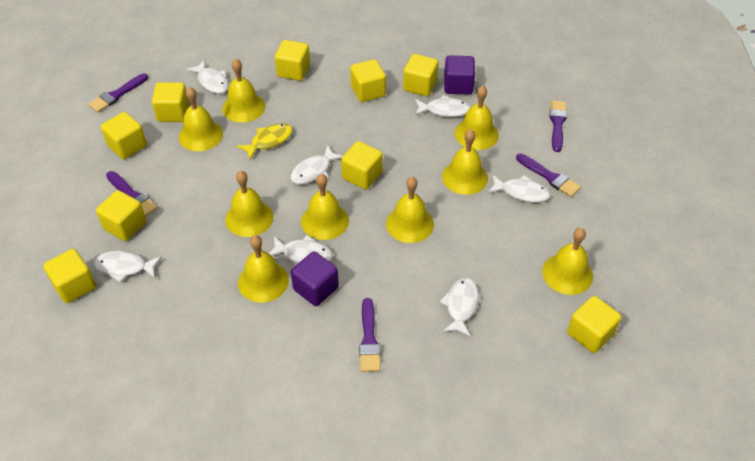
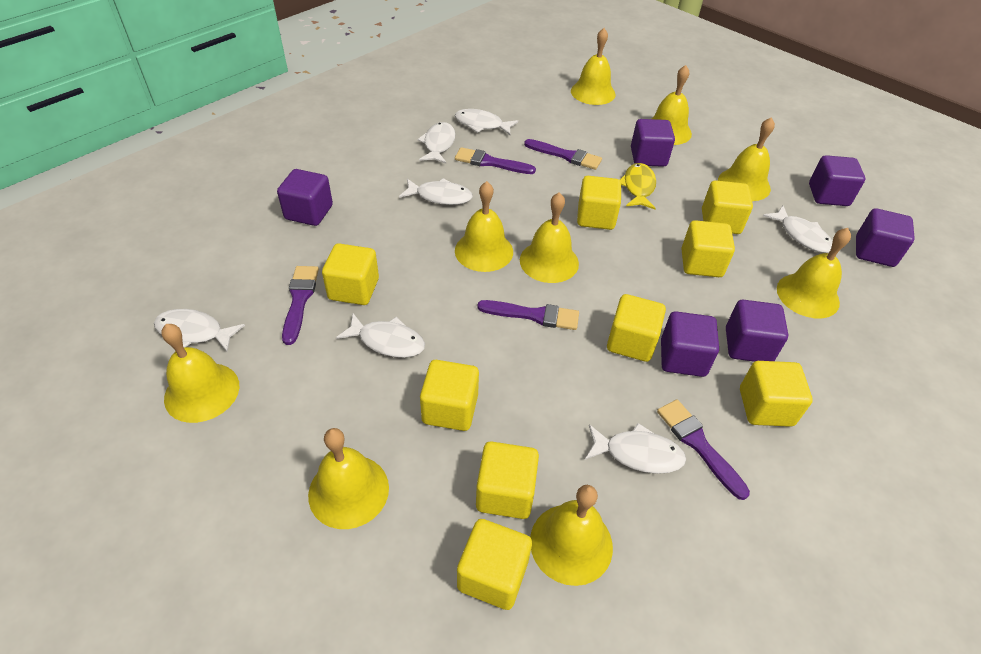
purple cube: 2 -> 6

